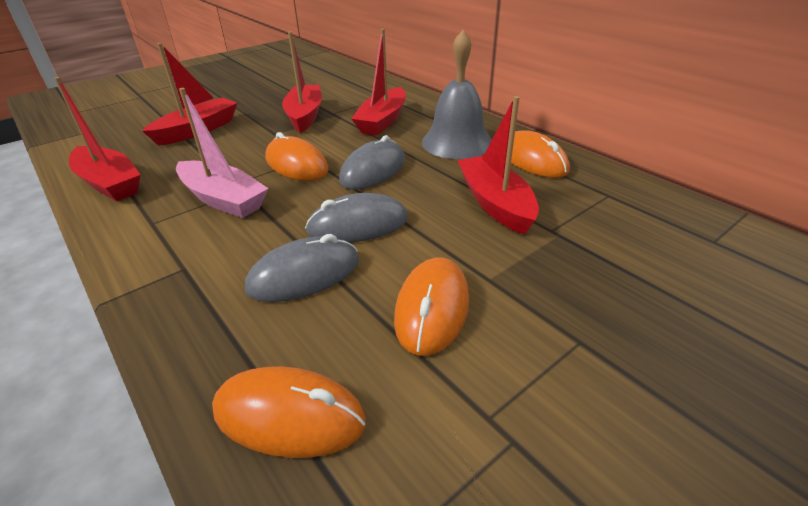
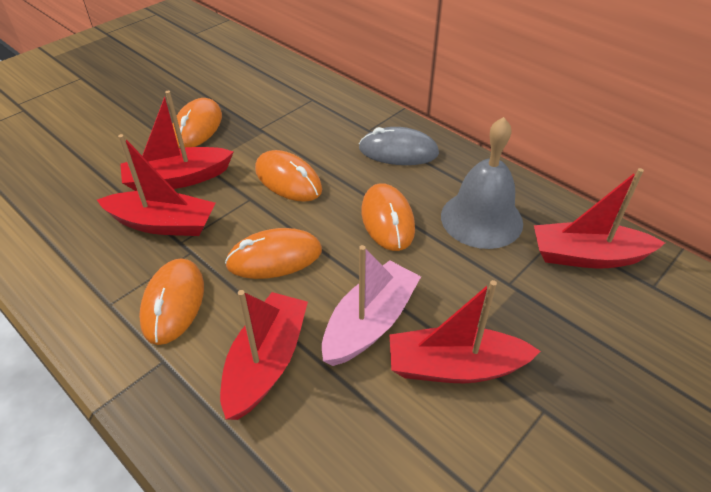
grey mouse: 3 -> 1
orange mouse: 4 -> 5

